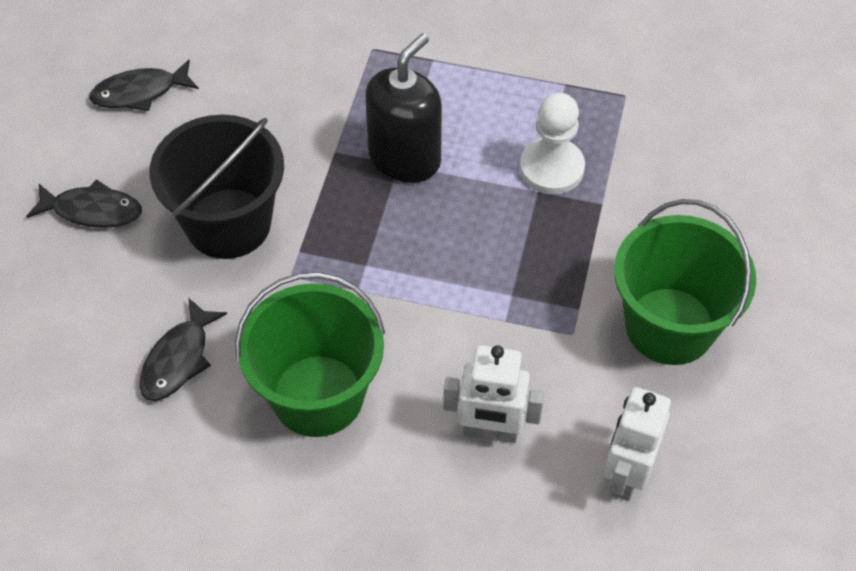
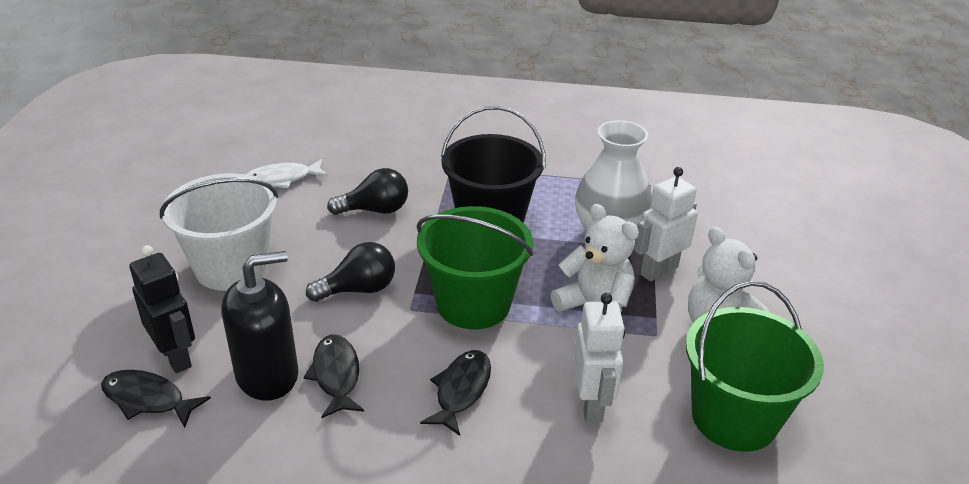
black light bulb: 0 -> 2
black robot: 0 -> 1
white bucket: 0 -> 1
white fish: 0 -> 1
white pawn: 1 -> 0
white teddy bear: 0 -> 2
white vase: 0 -> 1

